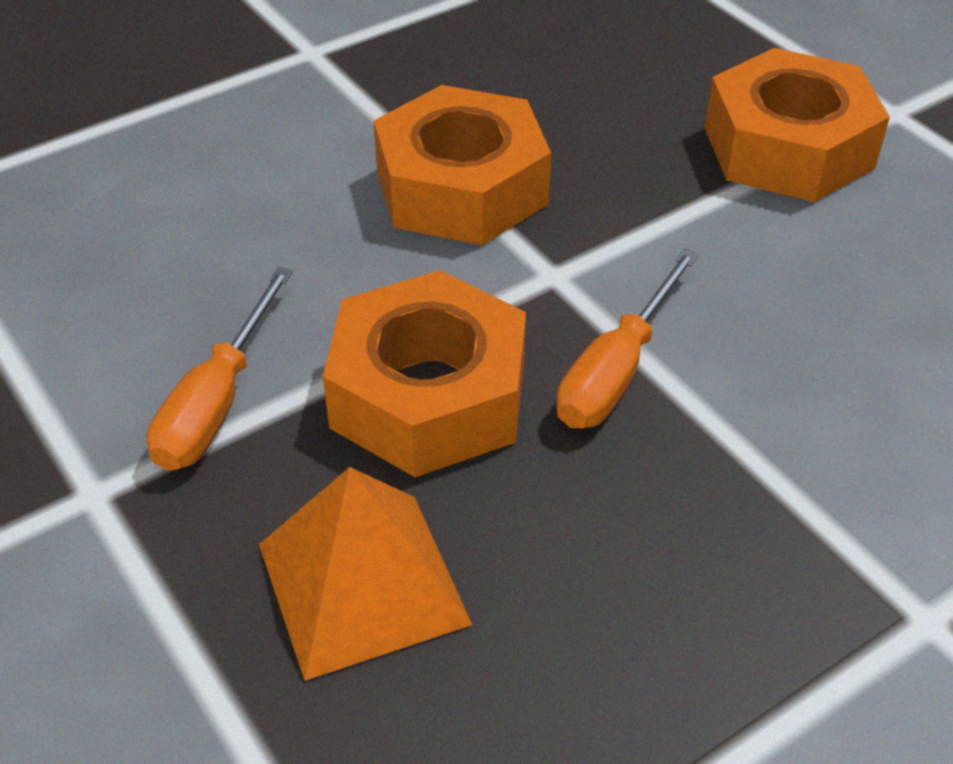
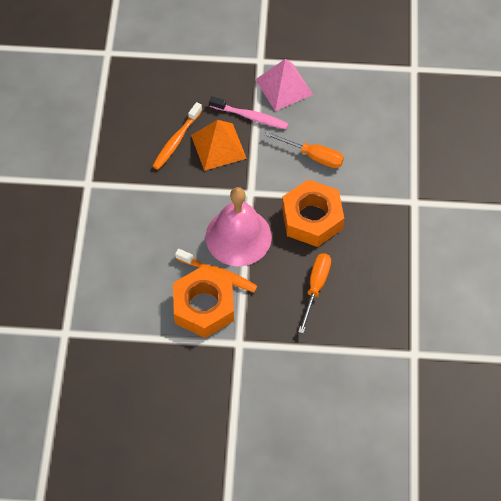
orange nut: 3 -> 2
orange toothbrush: 0 -> 2
pink bell: 0 -> 1
pink pyramid: 0 -> 1
pink toothbrush: 0 -> 1

